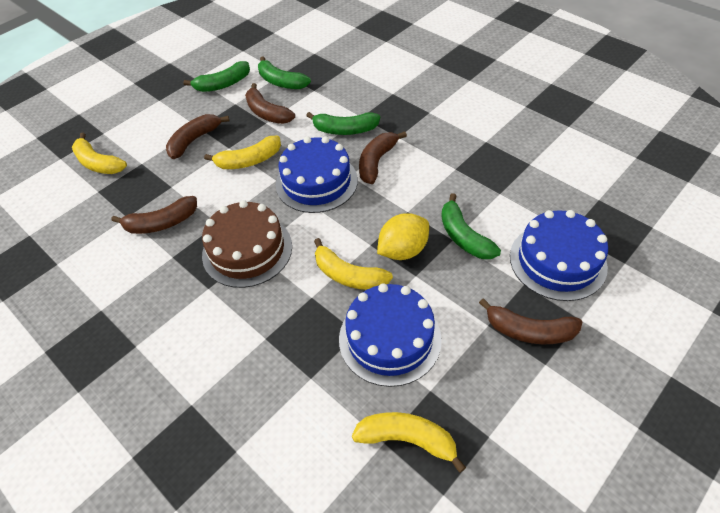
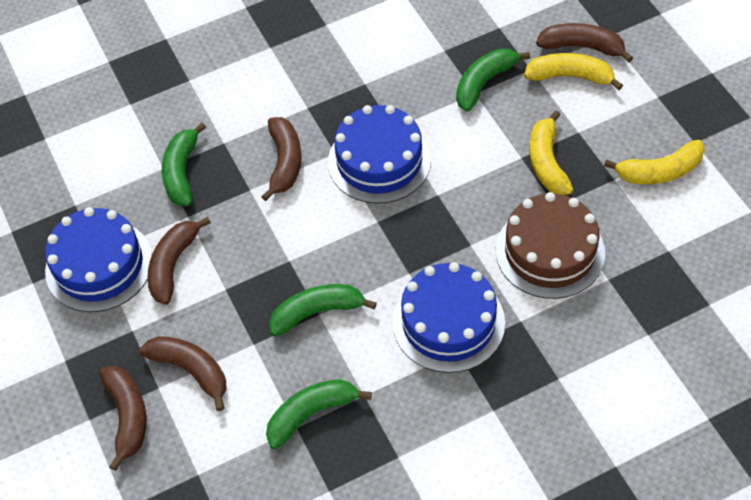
yellow banana: 4 -> 3
yellow lemon: 1 -> 0

